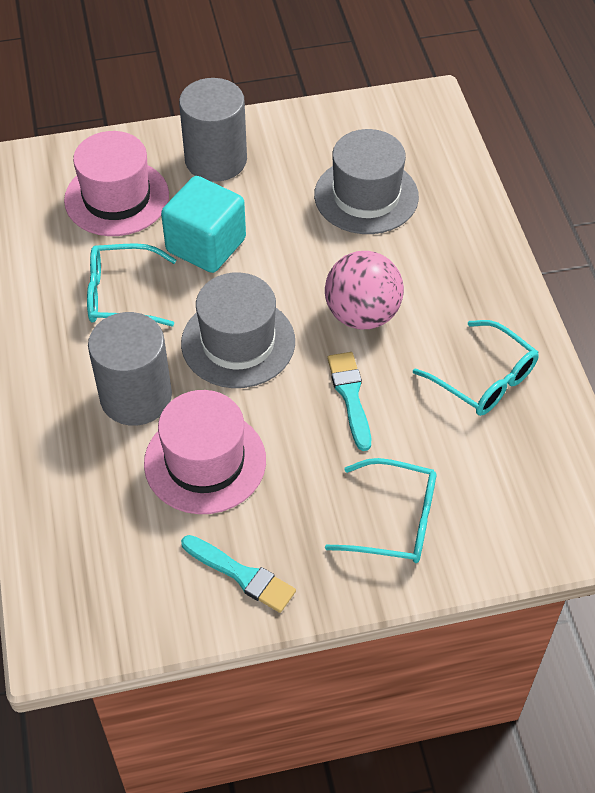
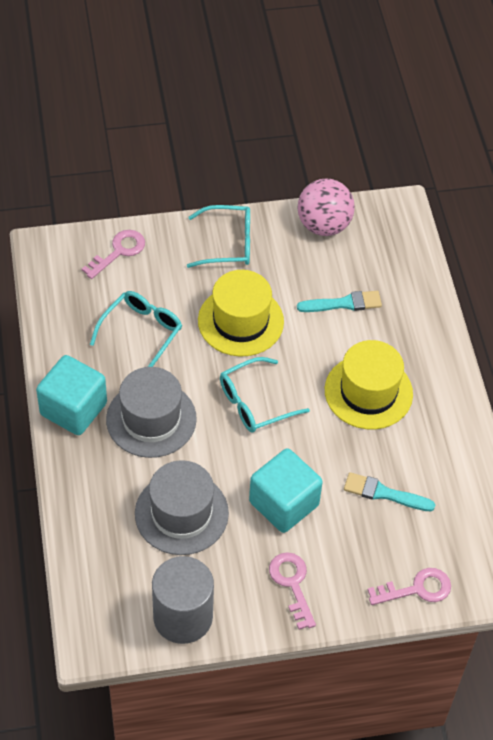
grey cylinder: 2 -> 1
pink hat: 2 -> 0
pink key: 0 -> 3
turquoise cube: 1 -> 2
yellow hat: 0 -> 2

